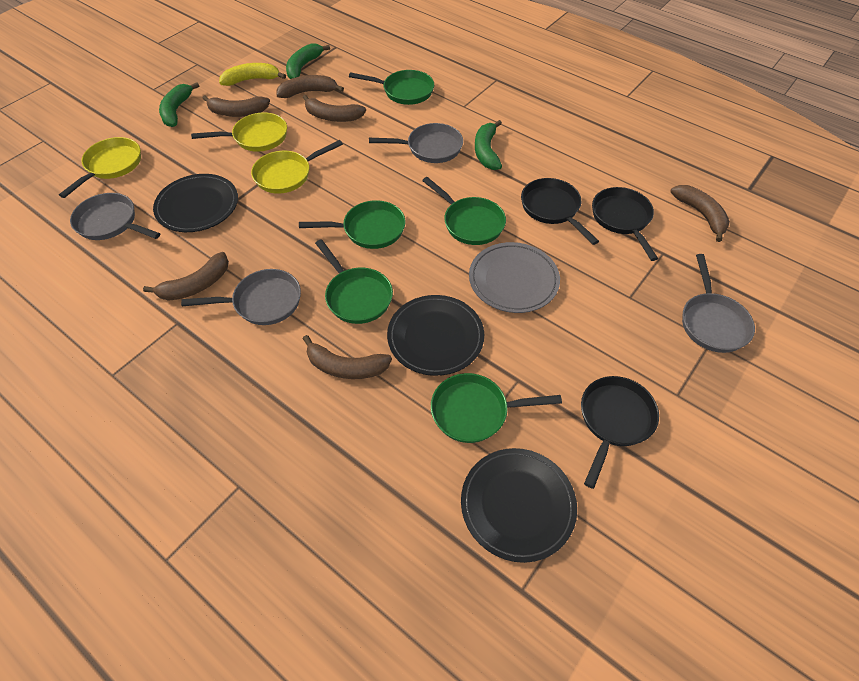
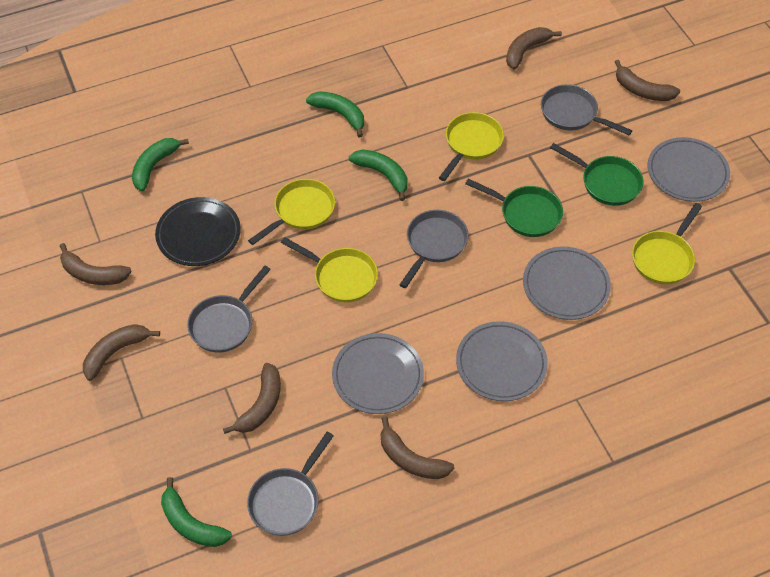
black pan: 3 -> 0
black plate: 3 -> 1
green banana: 3 -> 4
green pan: 5 -> 2
grey plate: 1 -> 4
yellow banana: 1 -> 0
yellow pan: 3 -> 4

